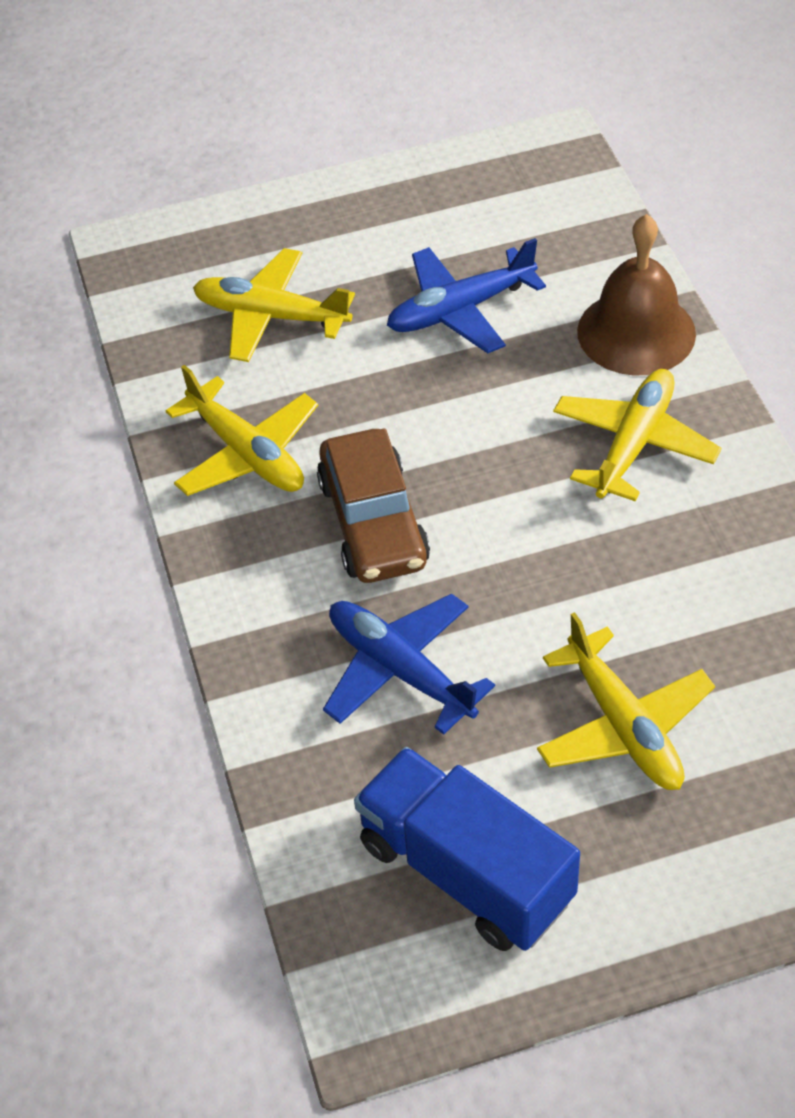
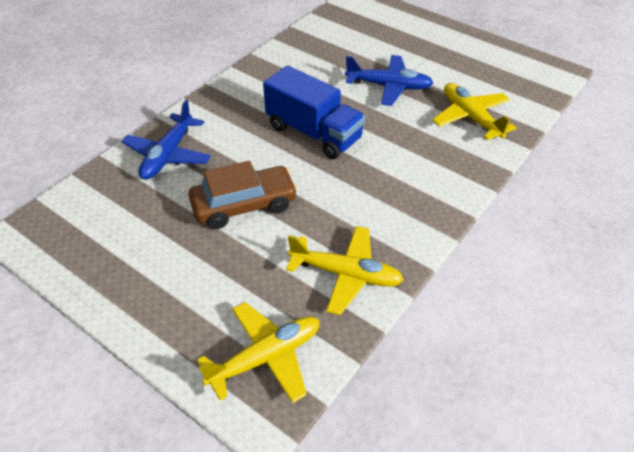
brown bell: 1 -> 0
yellow plane: 4 -> 3

